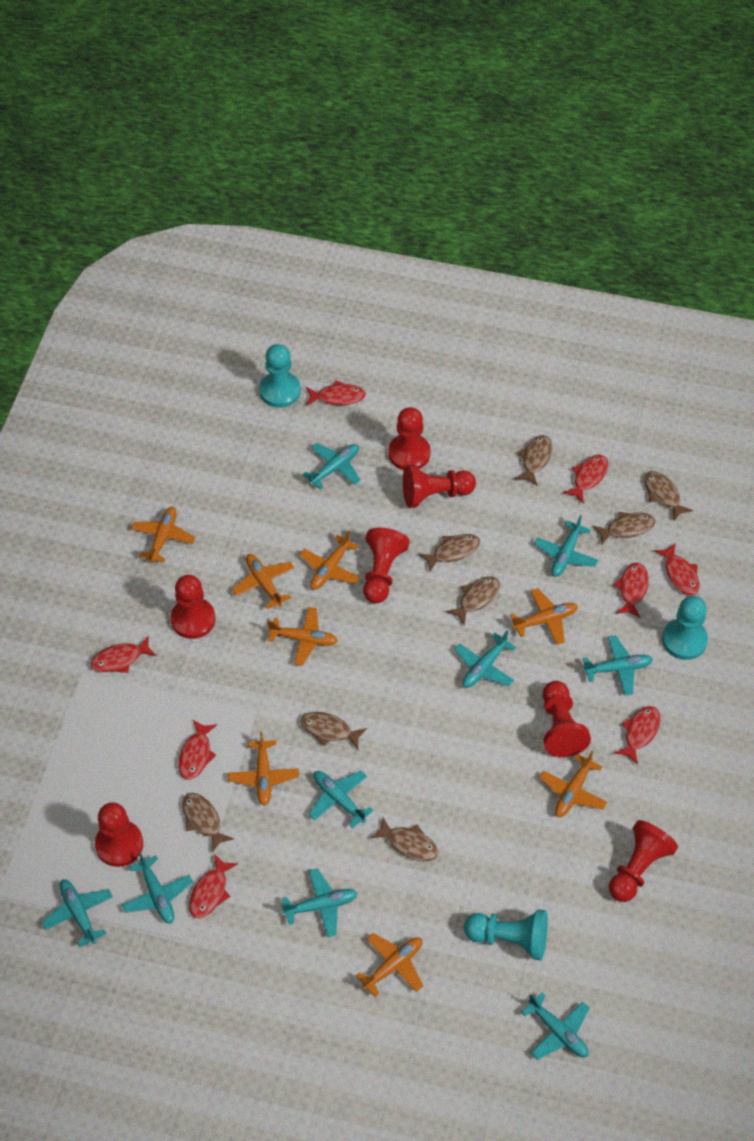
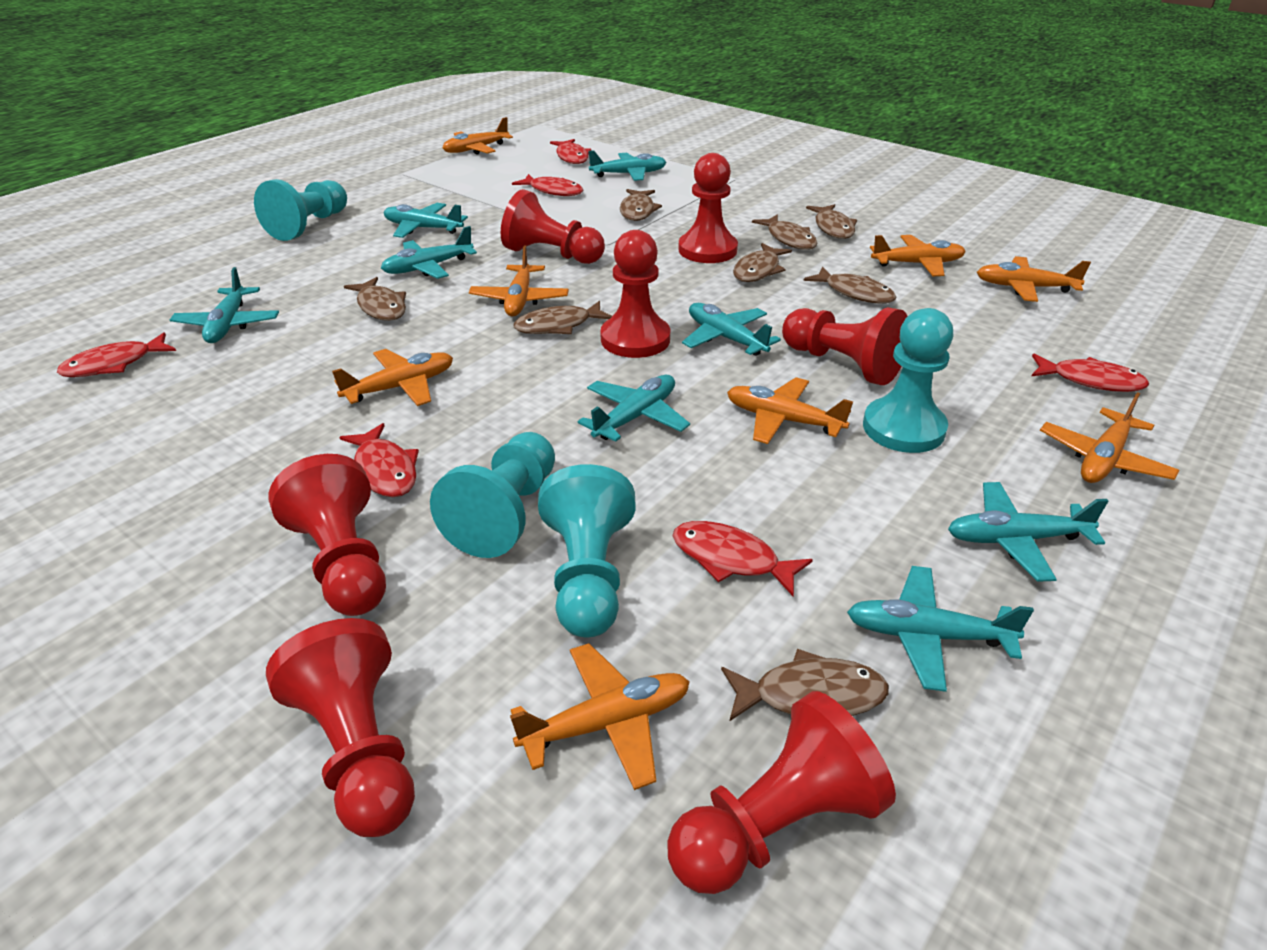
red fish: 8 -> 6
turquoise pawn: 3 -> 4
turquoise plane: 9 -> 8

